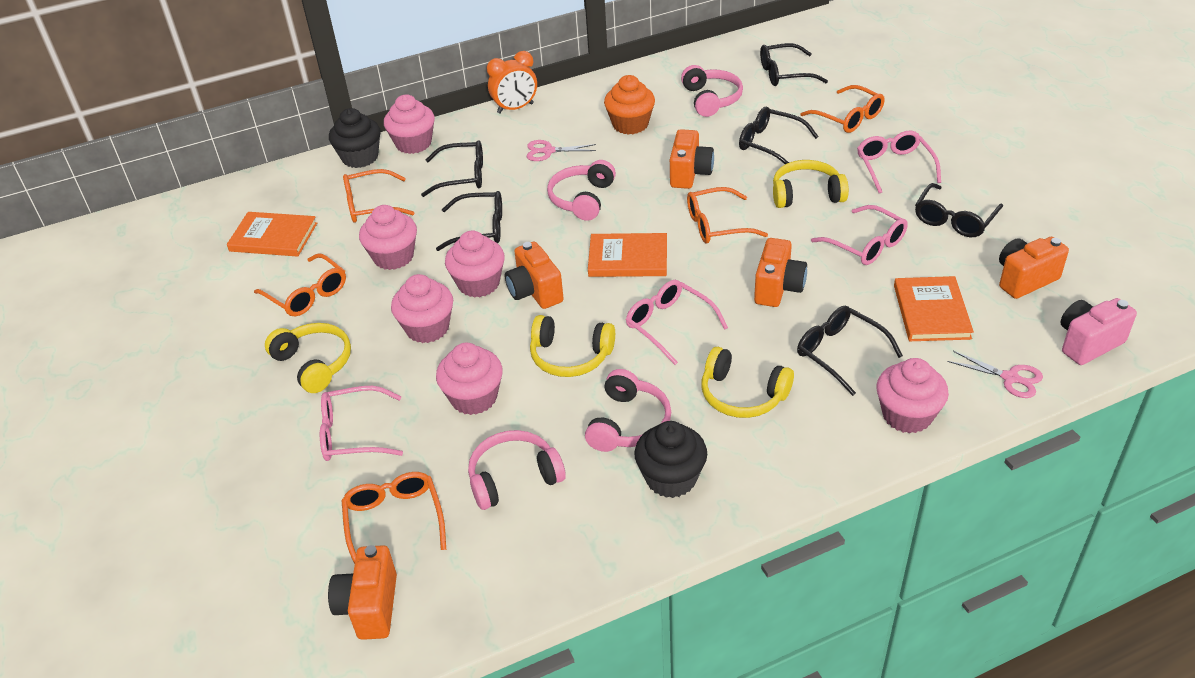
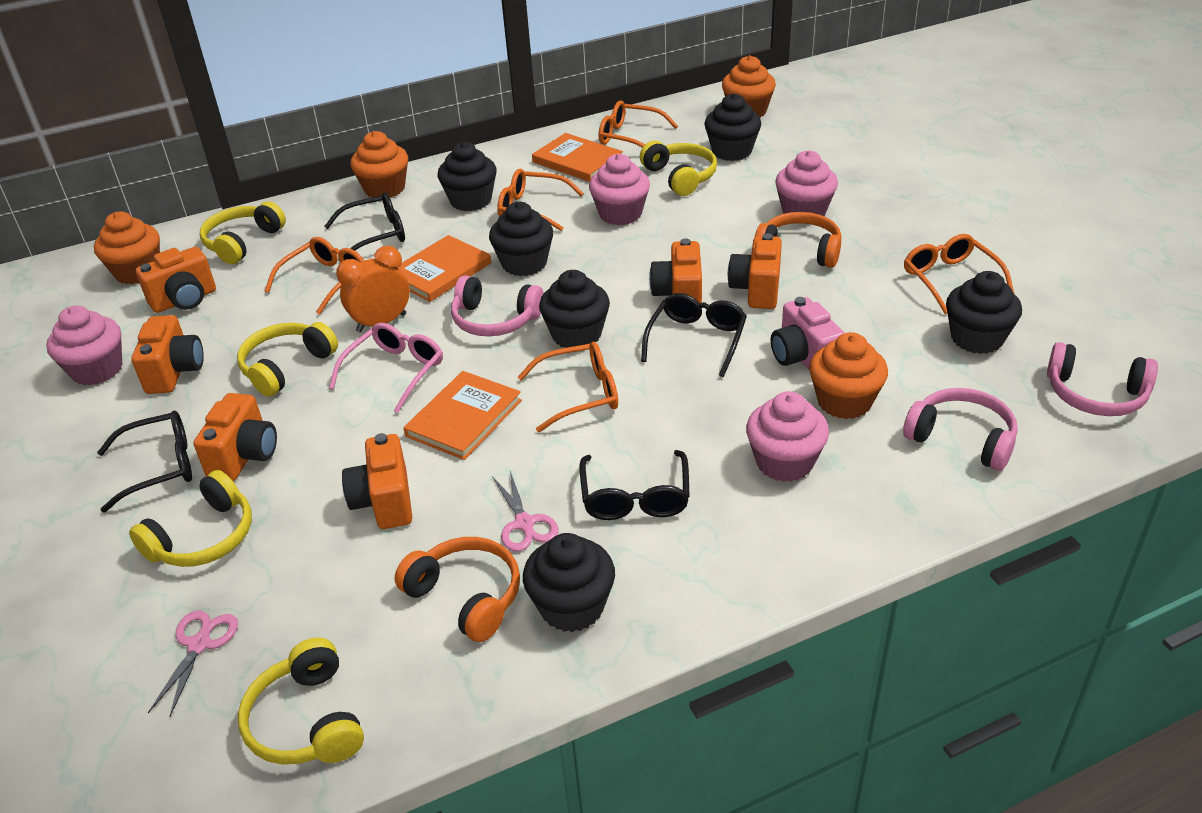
black cupcake: 2 -> 6
black glasses: 6 -> 4
orange camera: 5 -> 6
orange cupcake: 1 -> 4
orange headphones: 0 -> 2
pink cupcake: 6 -> 4
pink glasses: 4 -> 1
pink headphones: 4 -> 3
yellow headphones: 4 -> 5

